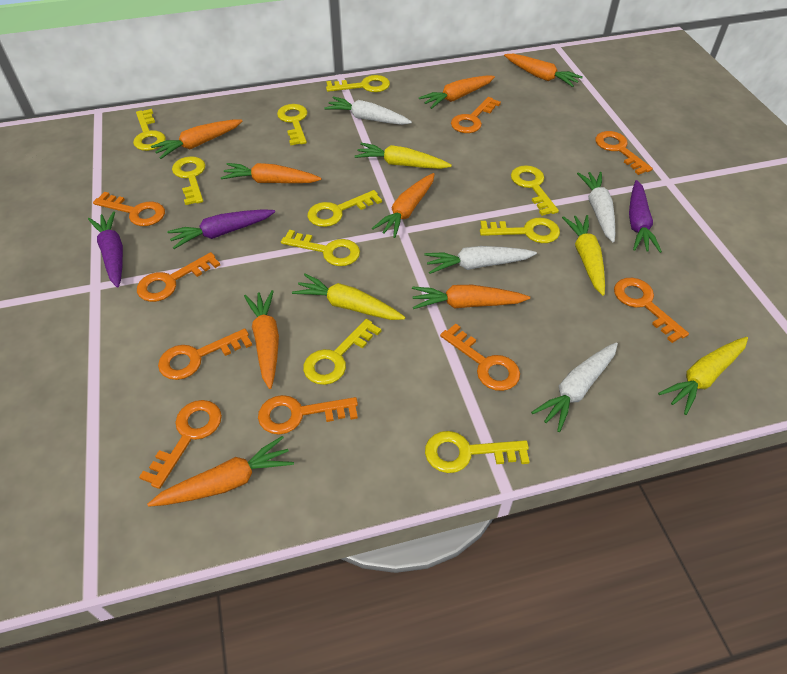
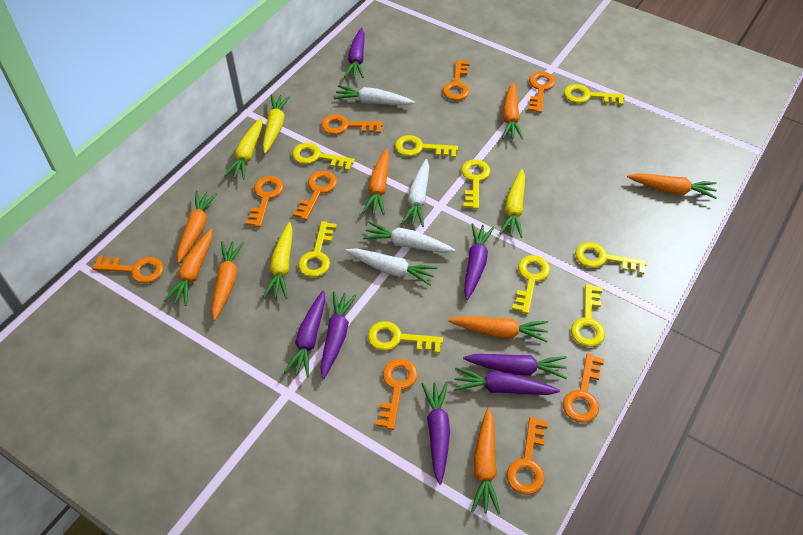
purple carrot: 3 -> 7
yellow key: 10 -> 9

